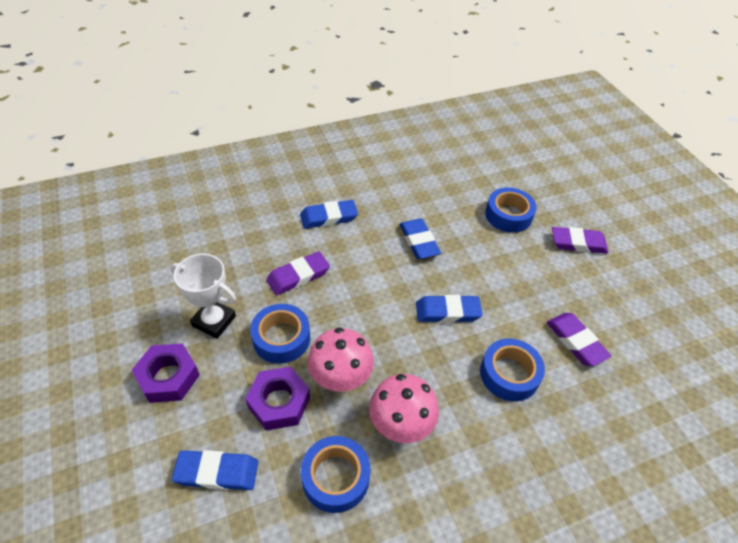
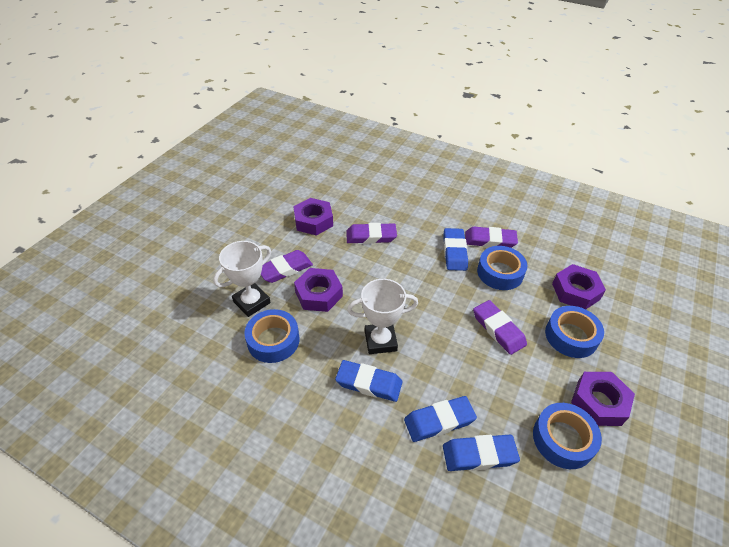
pink mushroom: 2 -> 0
purple eraser: 3 -> 4
purple nut: 2 -> 4
white trophy: 1 -> 2

